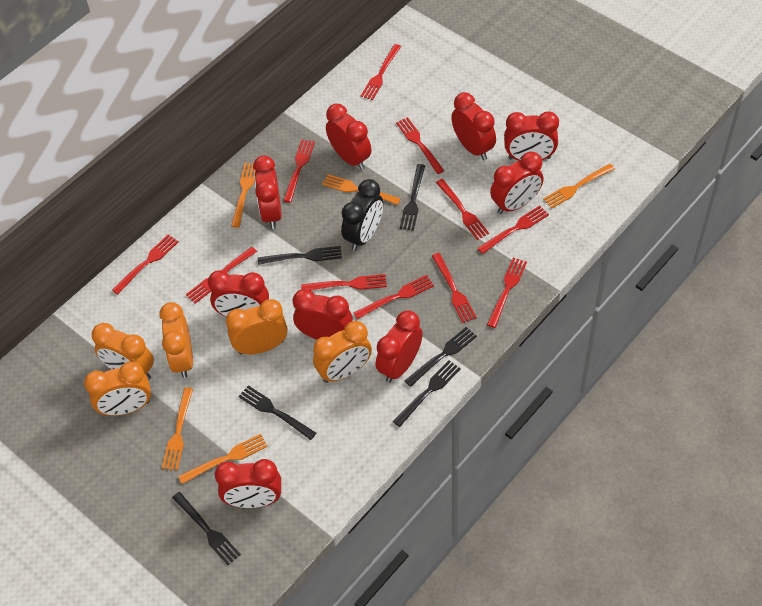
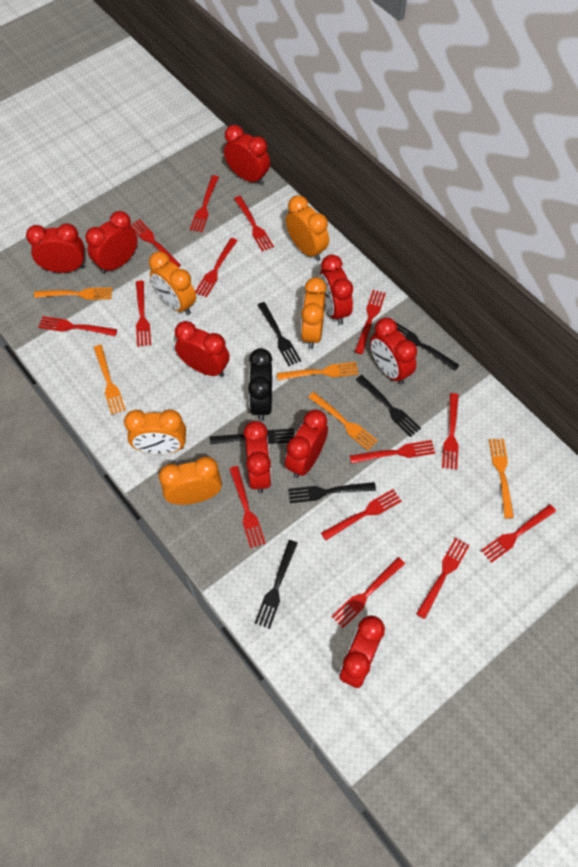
red fork: 11 -> 14

